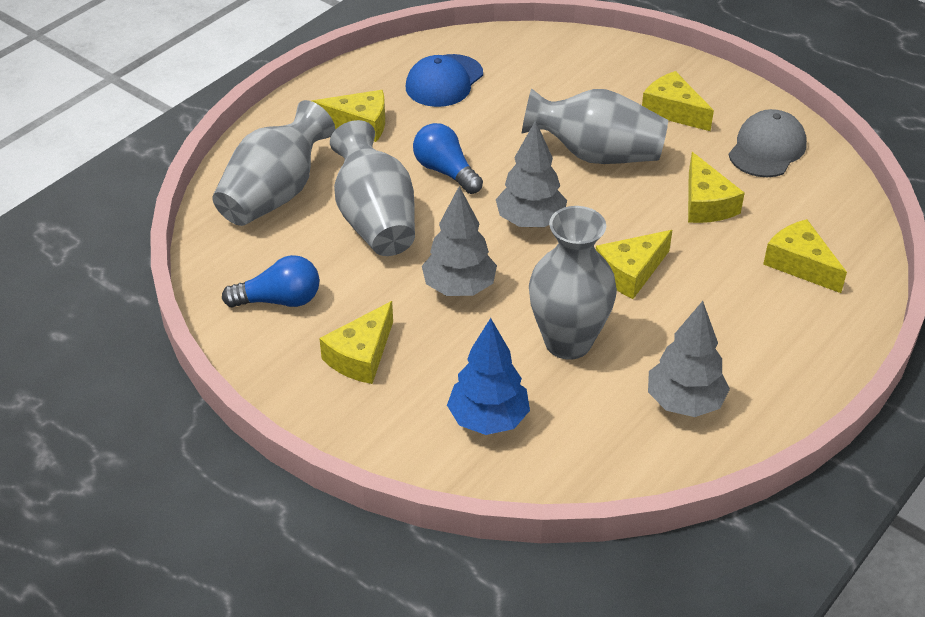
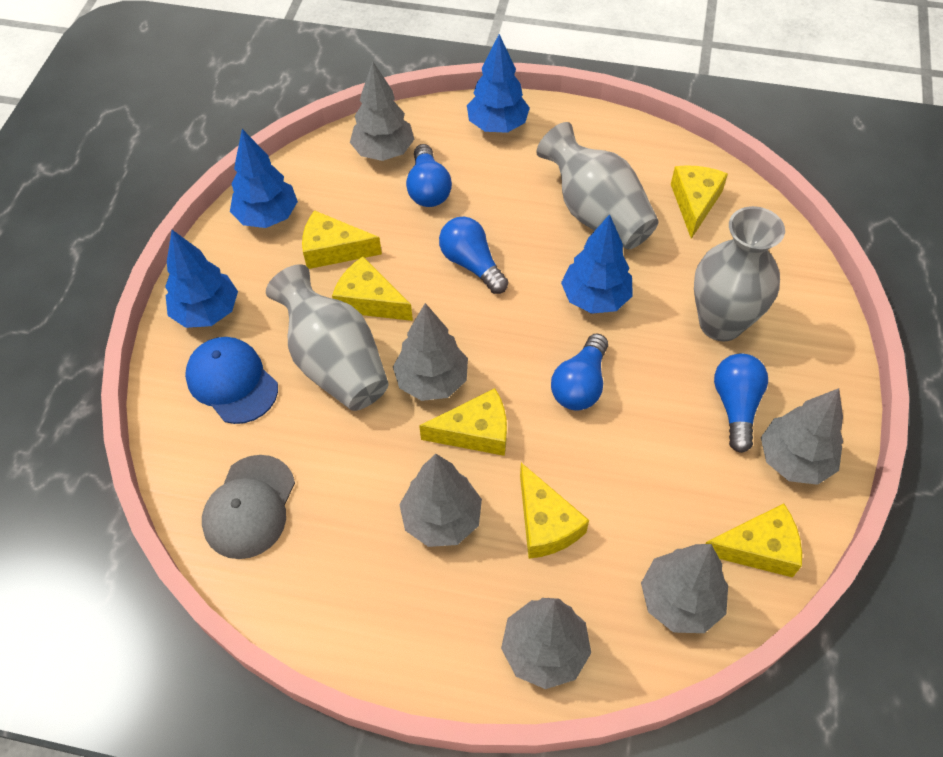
blue light bulb: 2 -> 4
blue tree: 1 -> 4
grey tree: 3 -> 6
grey vase: 4 -> 3

